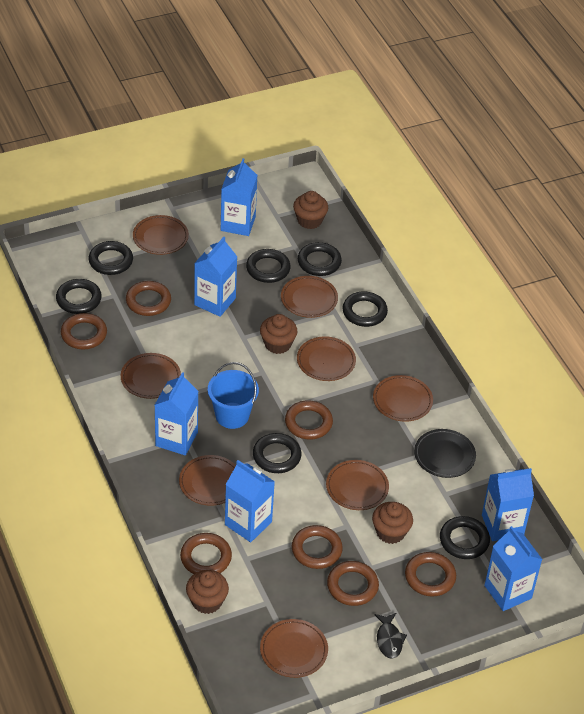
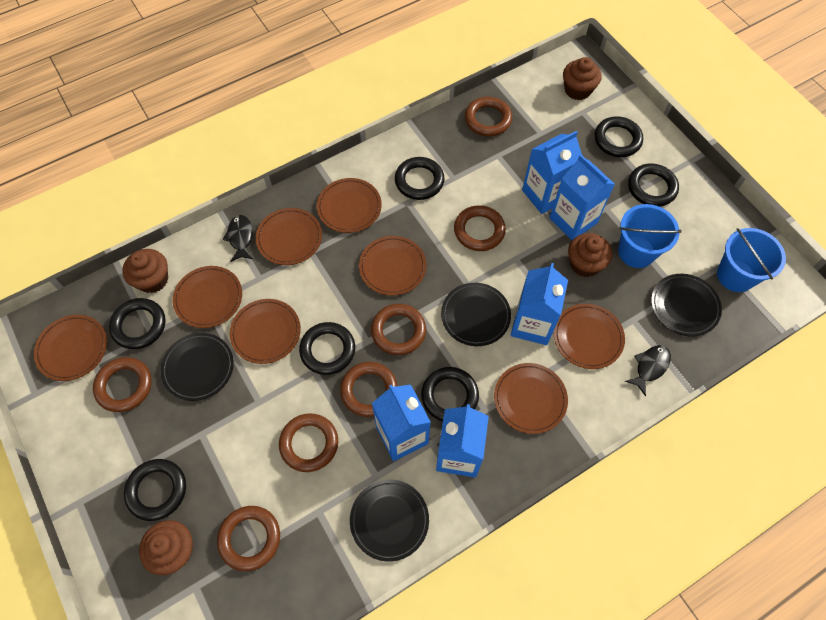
black fish: 1 -> 2
black plate: 1 -> 4
blue bucket: 1 -> 2
blue carton: 6 -> 5

